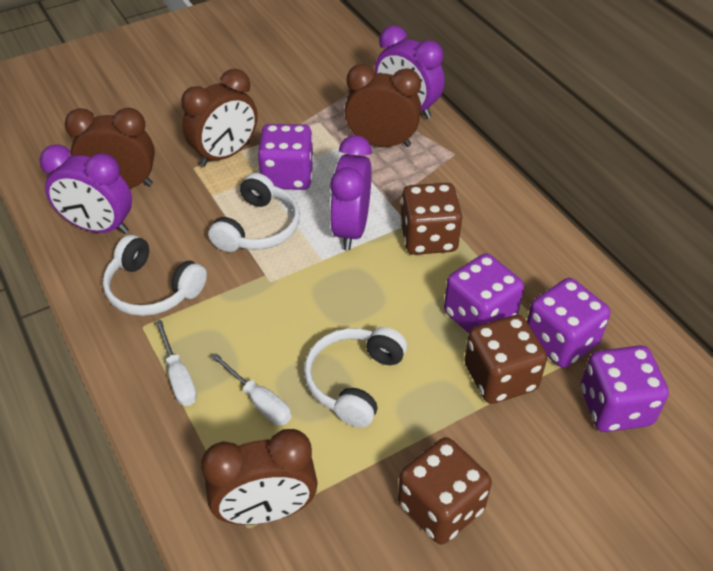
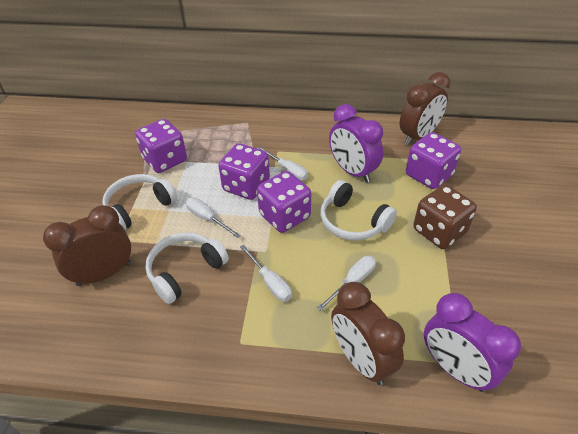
brown clock: 4 -> 3
brown dice: 3 -> 1
purple clock: 3 -> 2
white screwdriver: 2 -> 4

